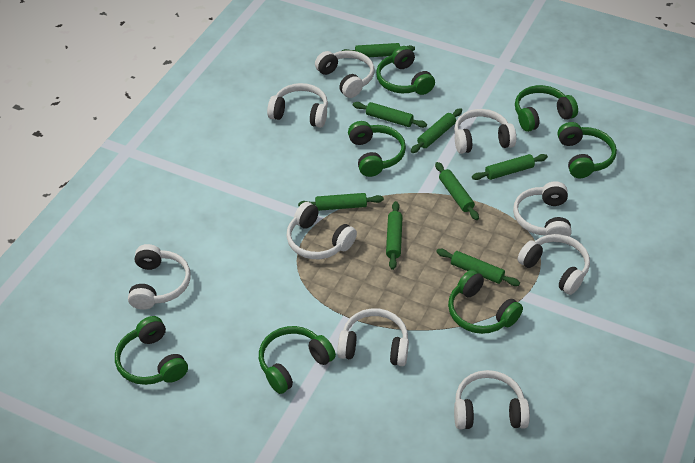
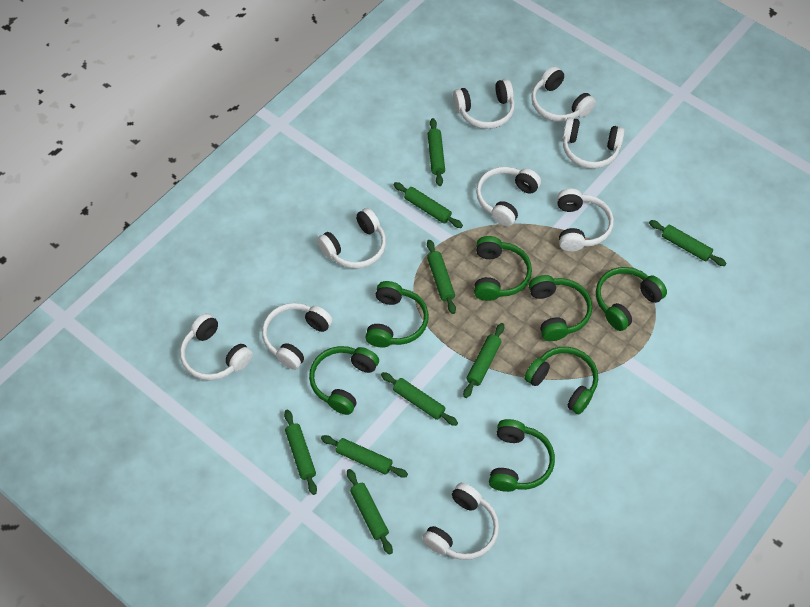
green rolling pin: 8 -> 9

